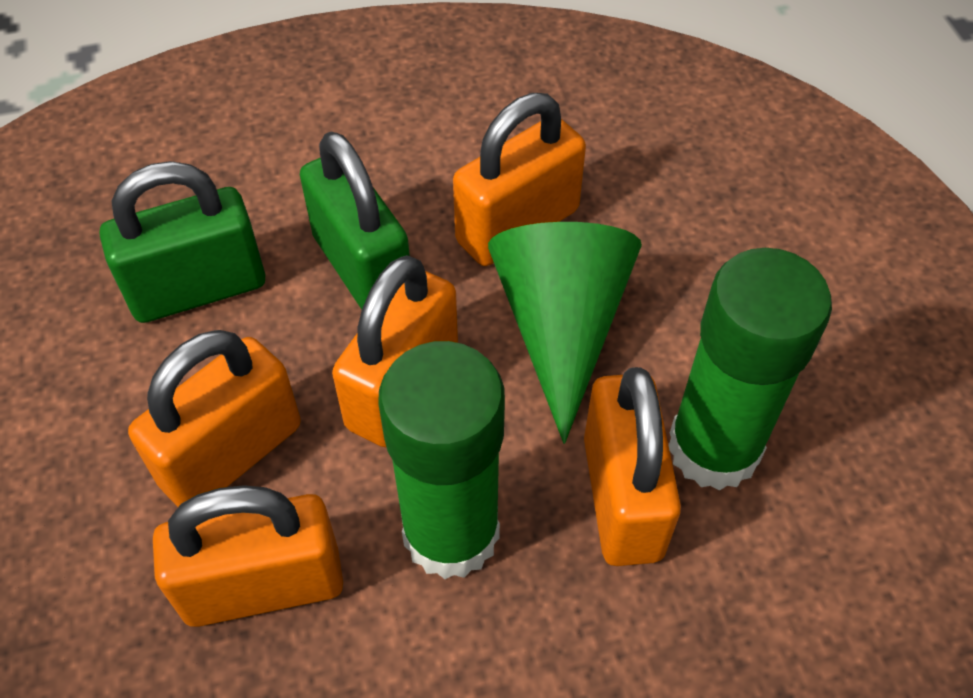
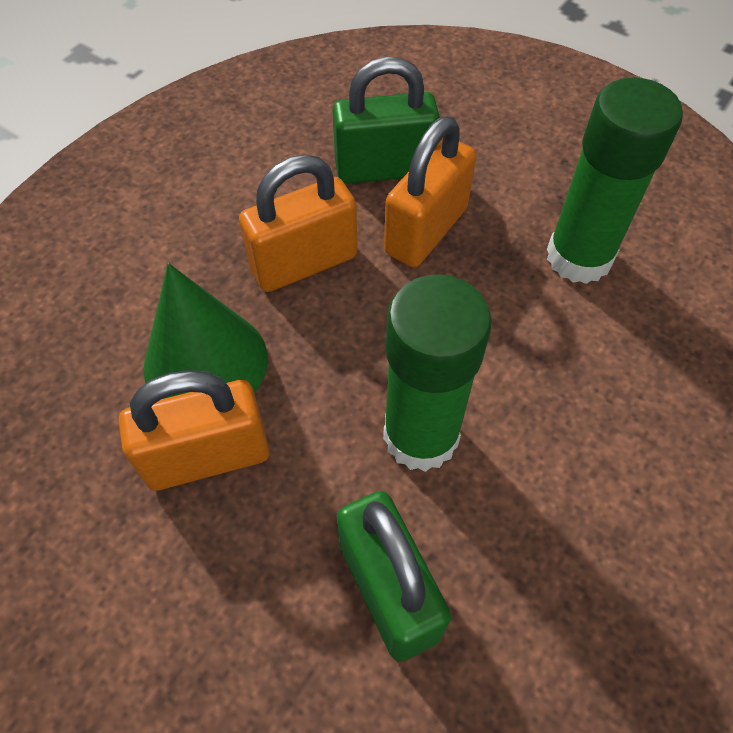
orange padlock: 5 -> 3

